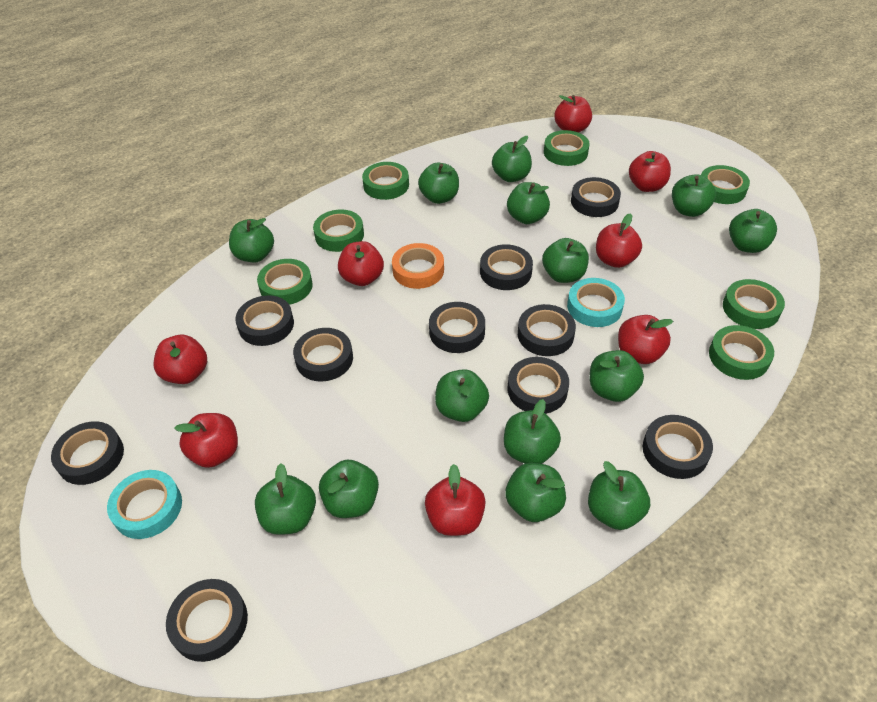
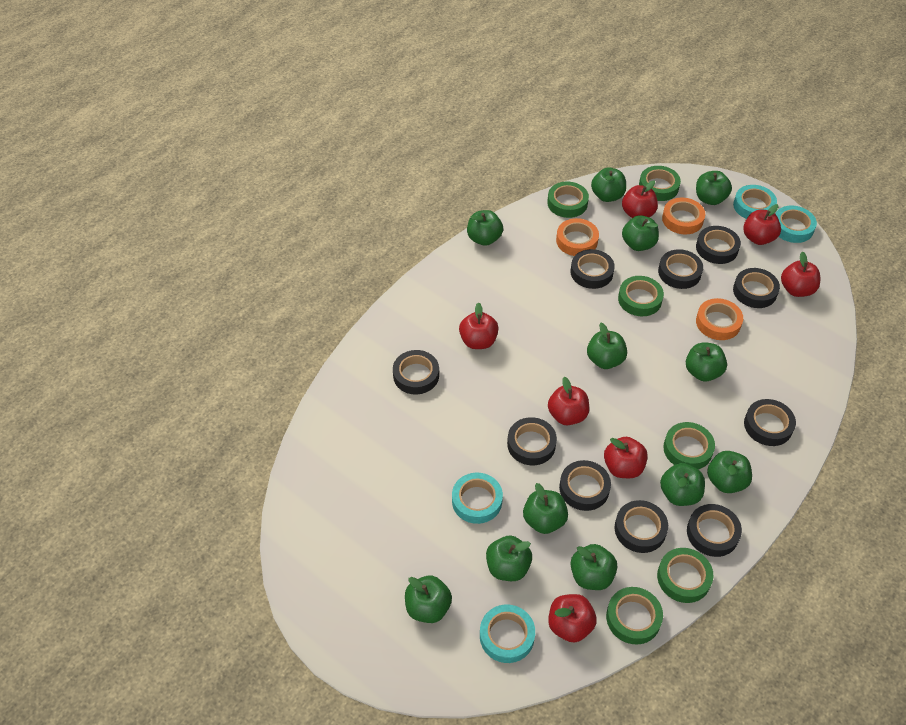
green apple: 14 -> 12
green tape: 7 -> 6
orange tape: 1 -> 3
red apple: 8 -> 7
turquoise tape: 2 -> 4

